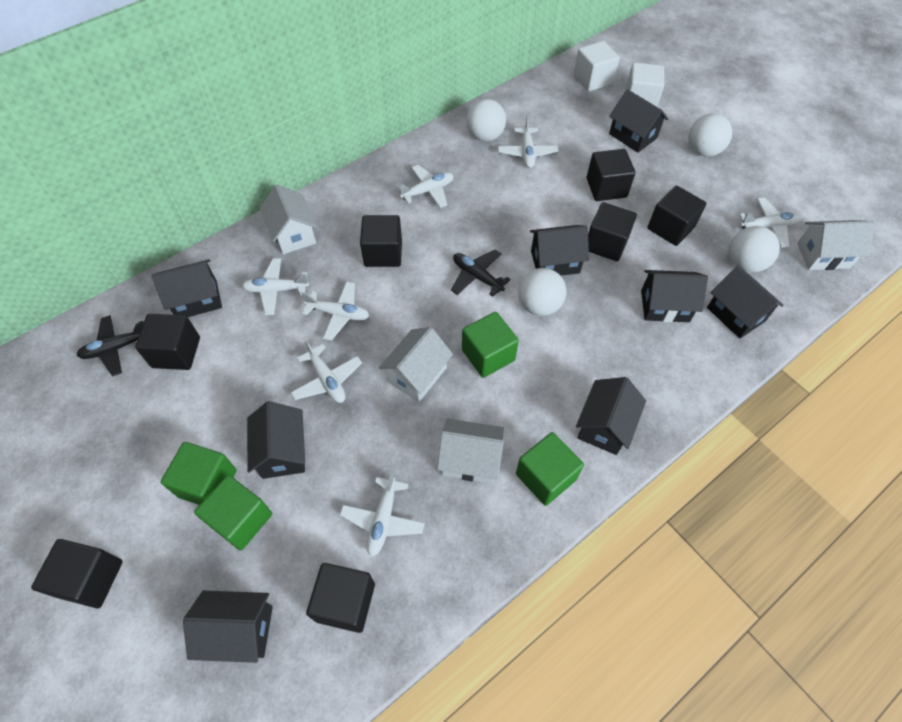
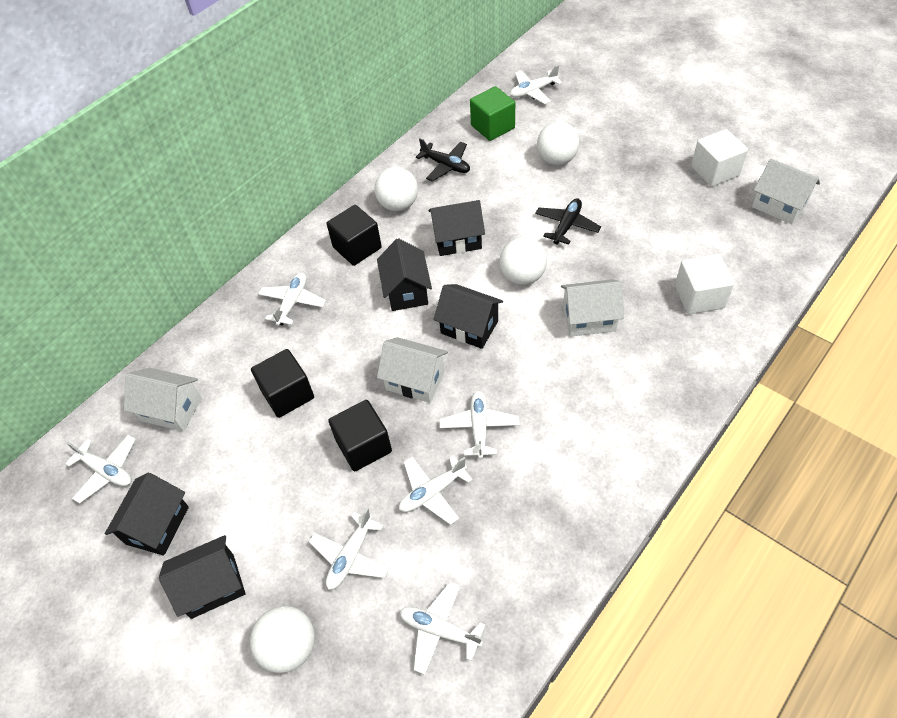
black cube: 7 -> 3
black house: 8 -> 5
green cube: 4 -> 1

